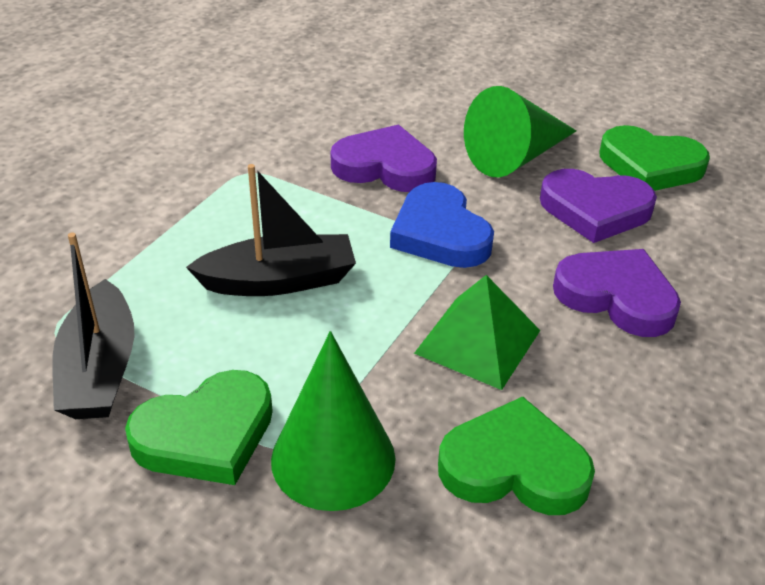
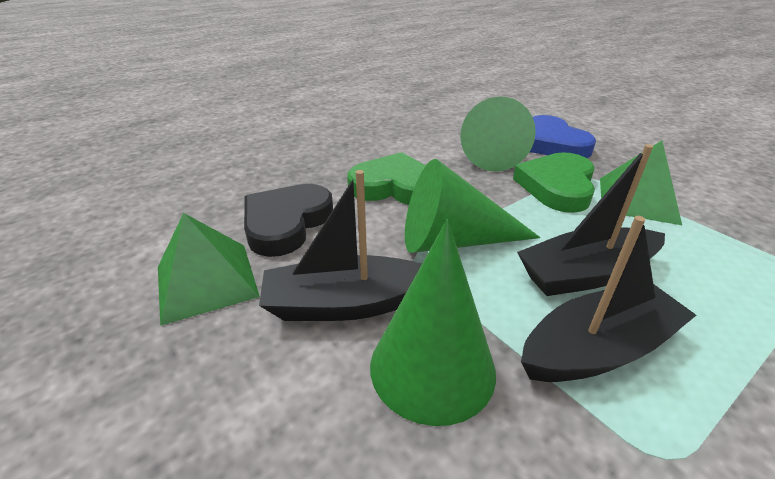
black boat: 2 -> 3
black heart: 0 -> 1
green cone: 2 -> 3
green heart: 3 -> 2
green pyramid: 1 -> 2
purple heart: 3 -> 0

